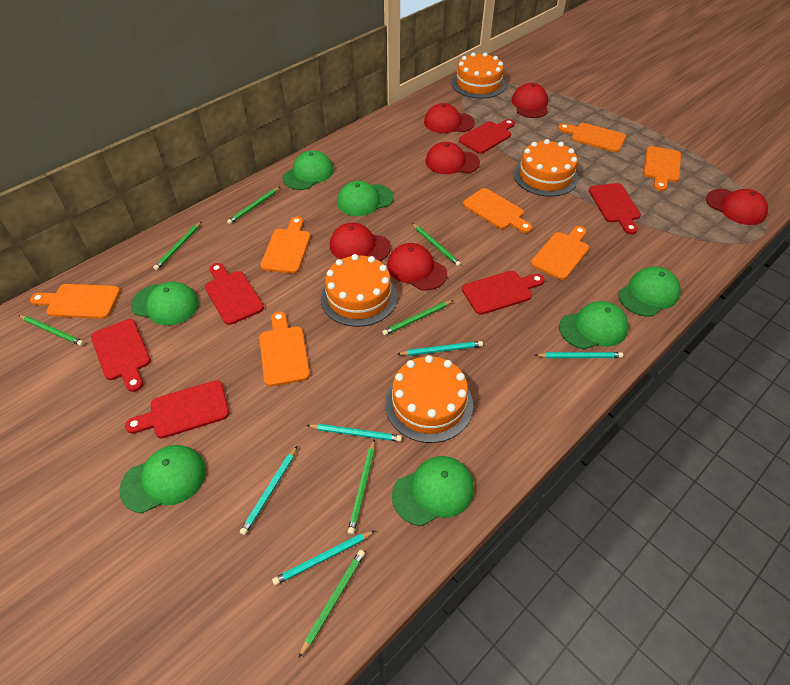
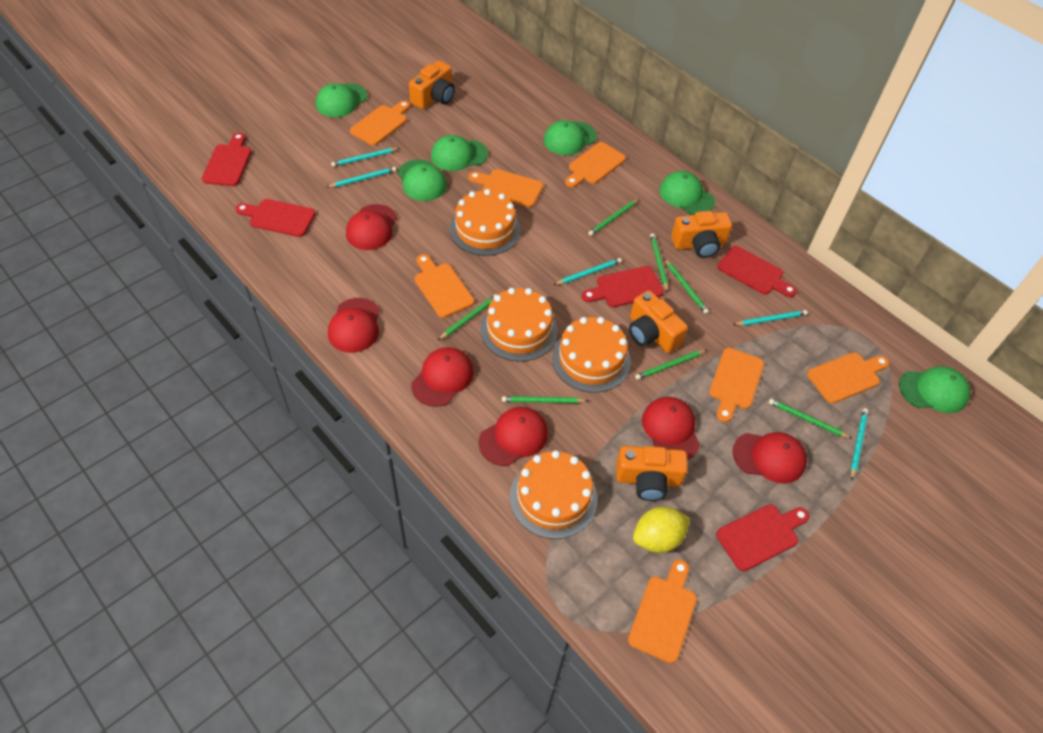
green cap: 7 -> 6
orange camera: 0 -> 4
red cutting board: 6 -> 5
yellow lemon: 0 -> 1

